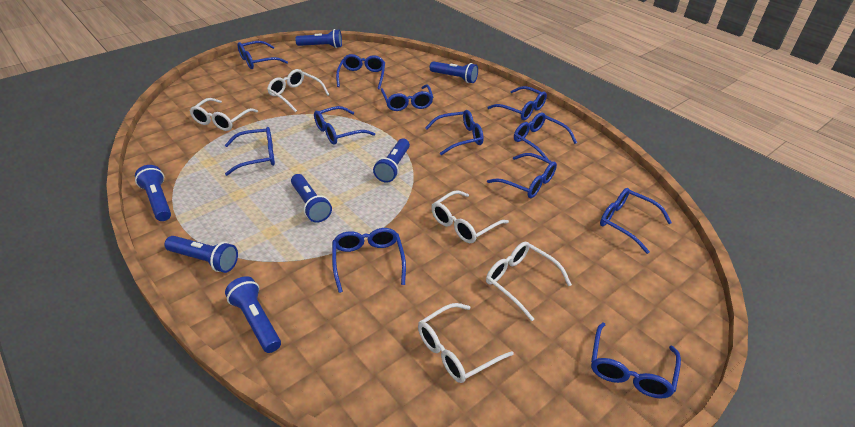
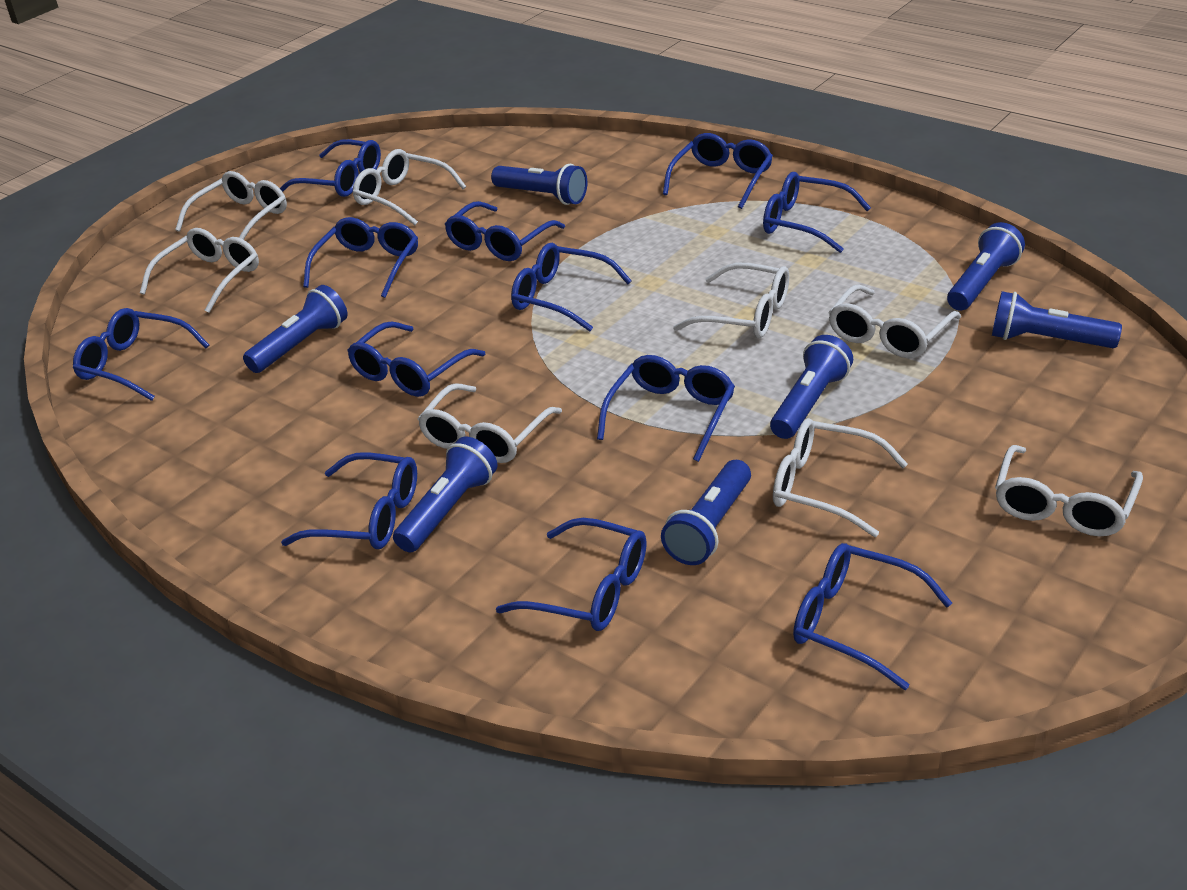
white glasses: 5 -> 8

